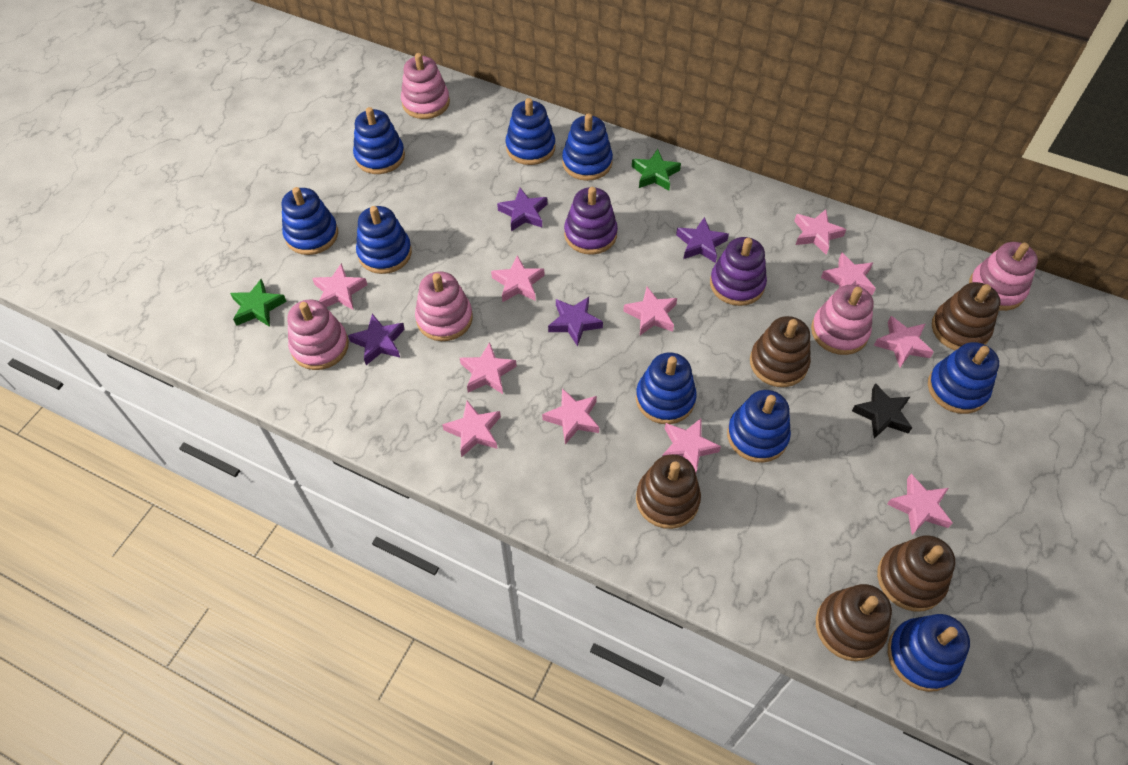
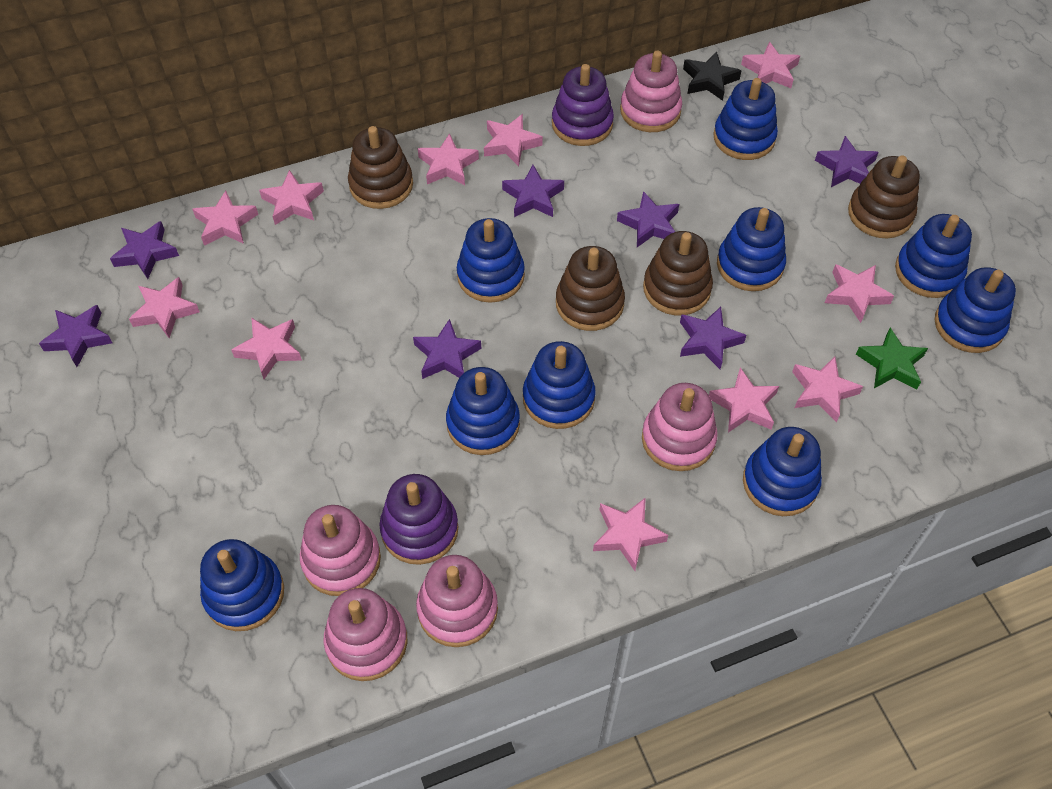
brown stacking toy: 5 -> 4
green star: 2 -> 1
purple star: 4 -> 7

